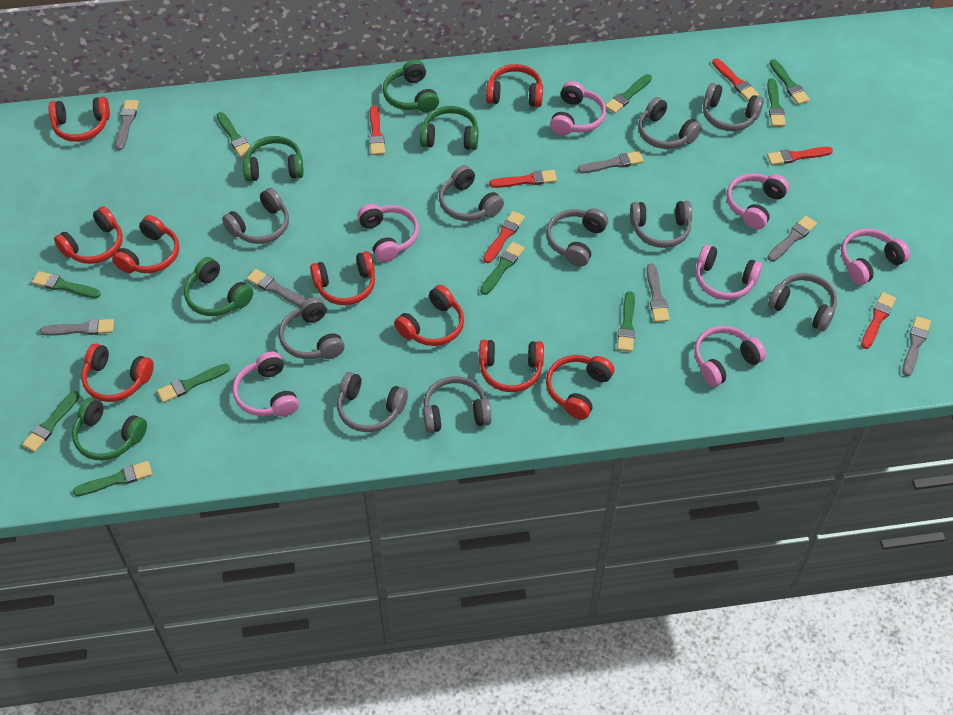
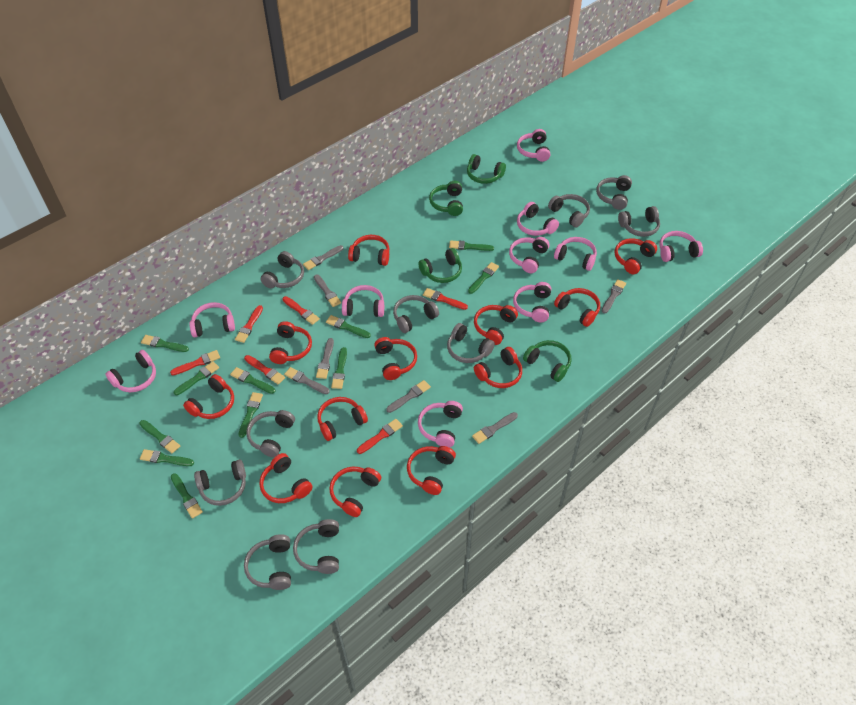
green brush: 10 -> 11
green headphones: 5 -> 4
pink headphones: 7 -> 10
red headphones: 9 -> 12

